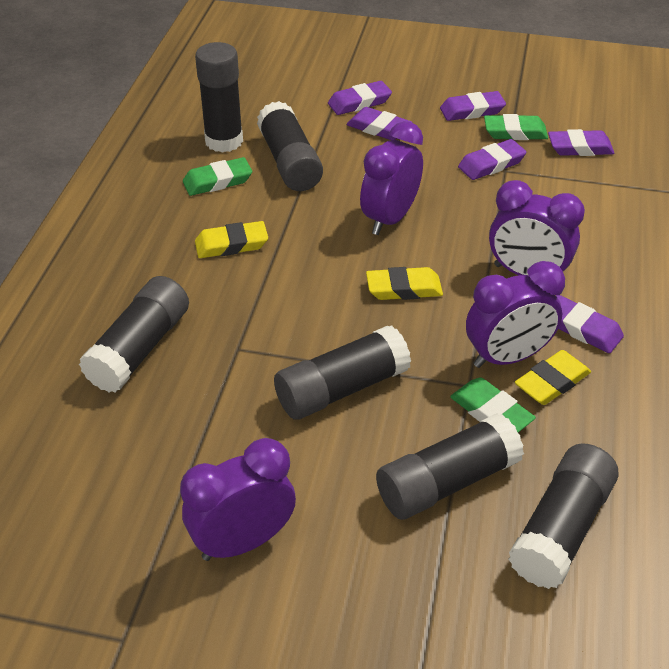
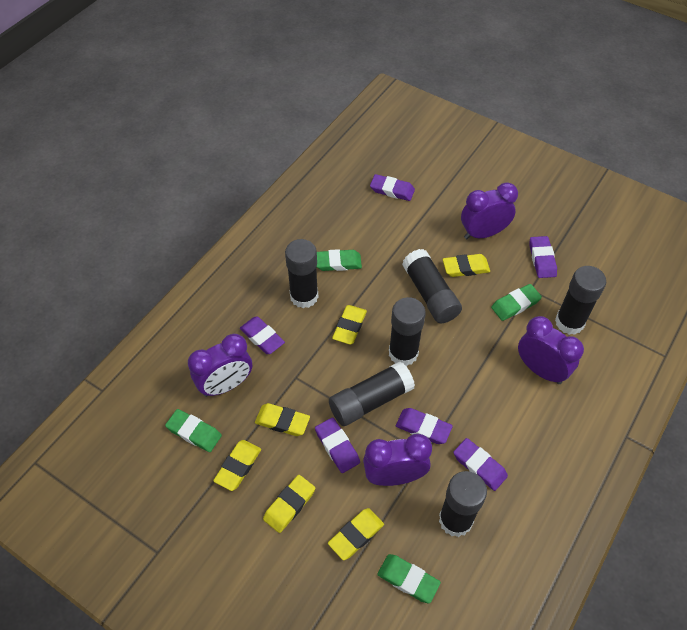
green eraser: 3 -> 4
yellow eraser: 3 -> 6

